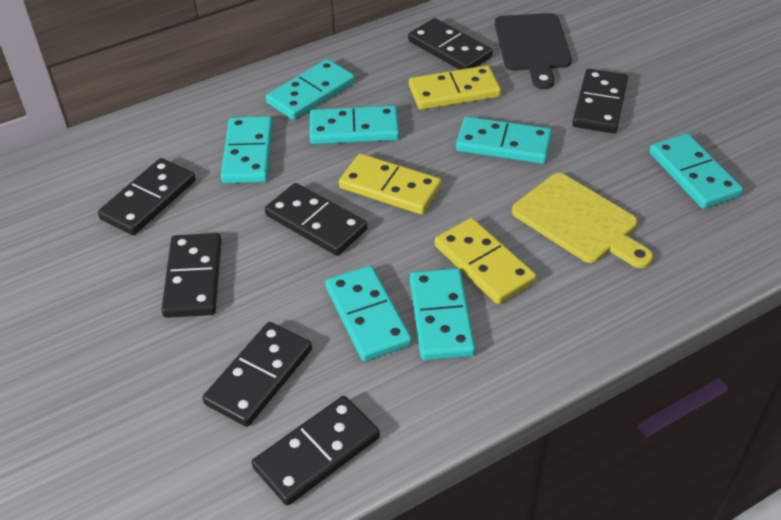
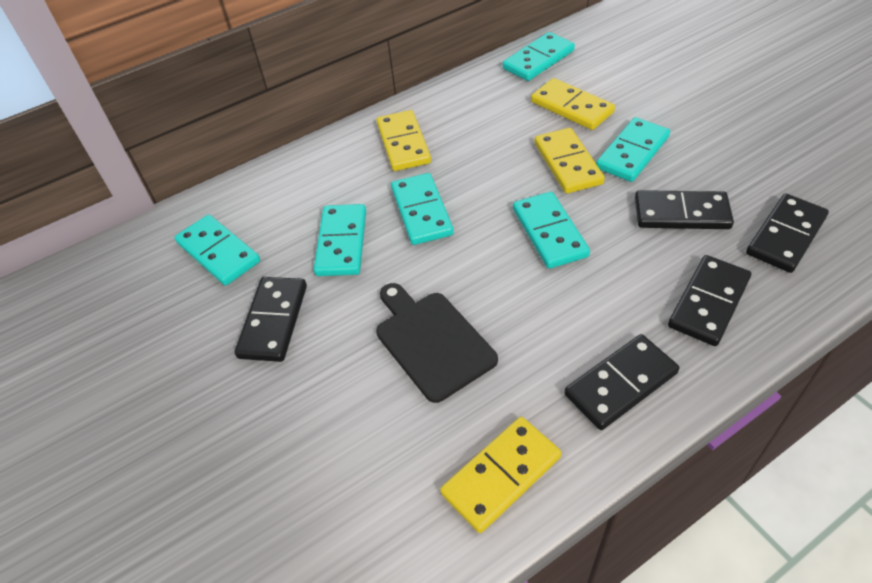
black domino: 7 -> 5
turquoise domino: 7 -> 6
yellow cutting board: 1 -> 0
yellow domino: 3 -> 4

